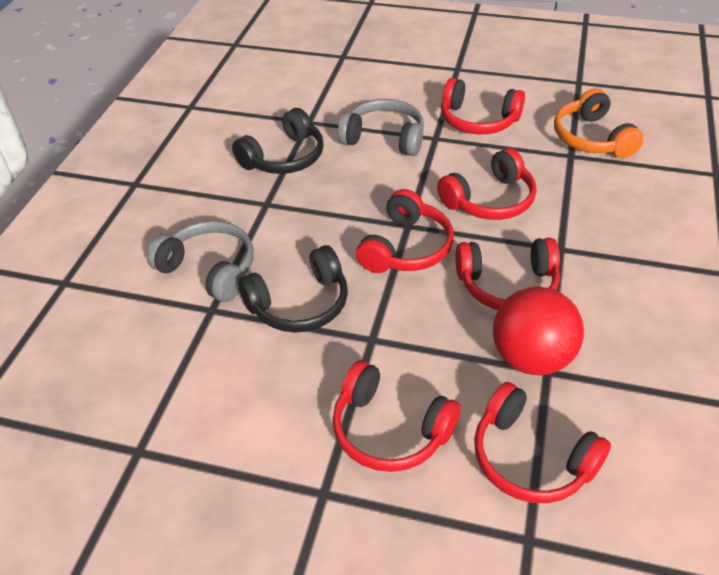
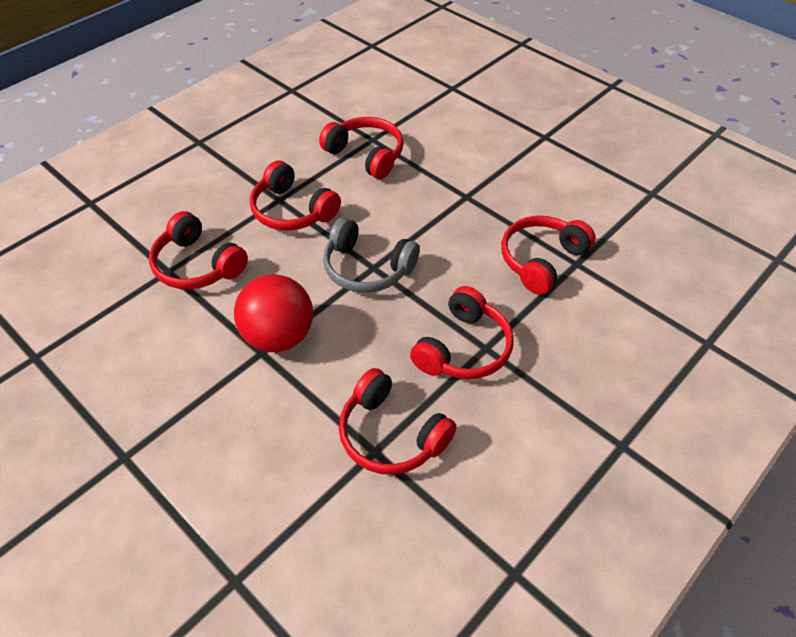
black headphones: 2 -> 0
grey headphones: 2 -> 1
orange headphones: 1 -> 0

